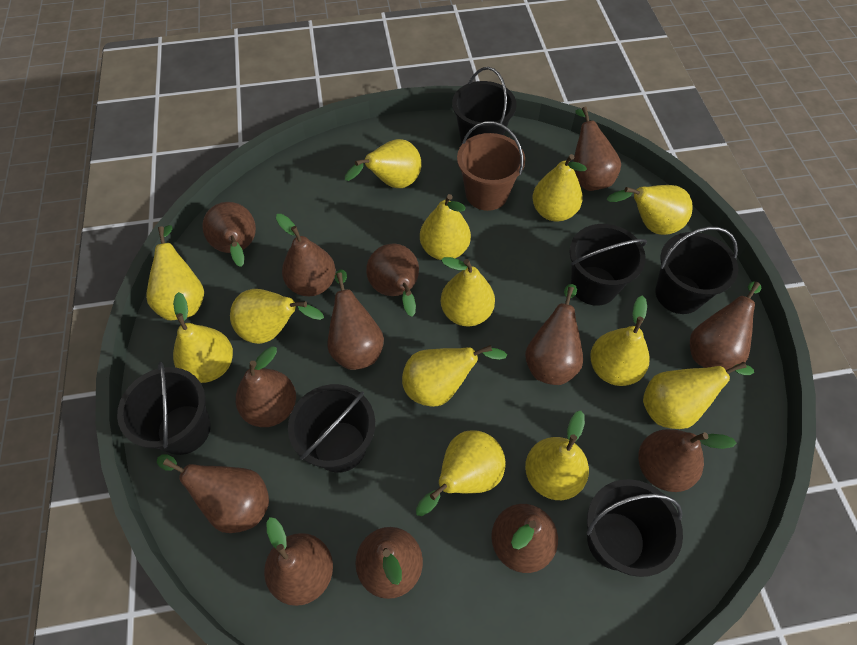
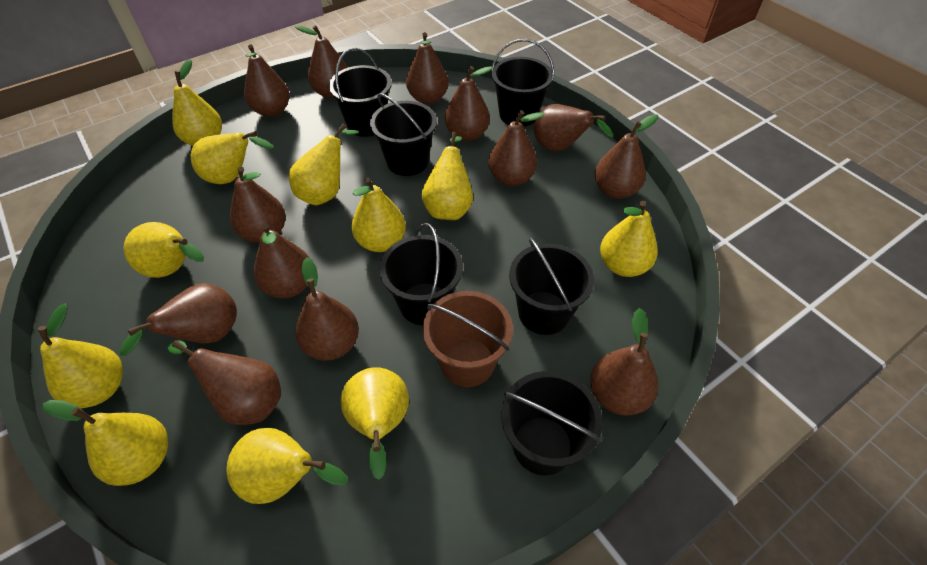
yellow pear: 13 -> 11

